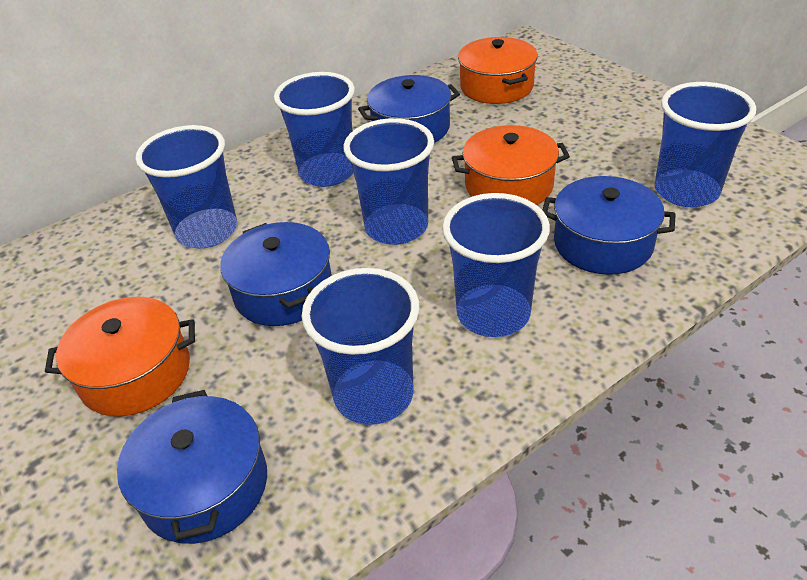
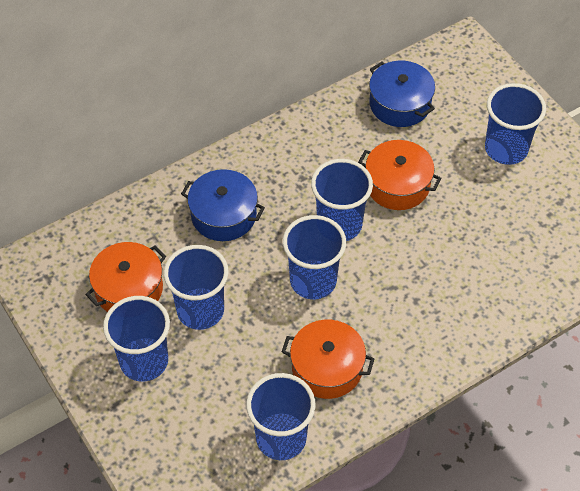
blue pot: 4 -> 2

